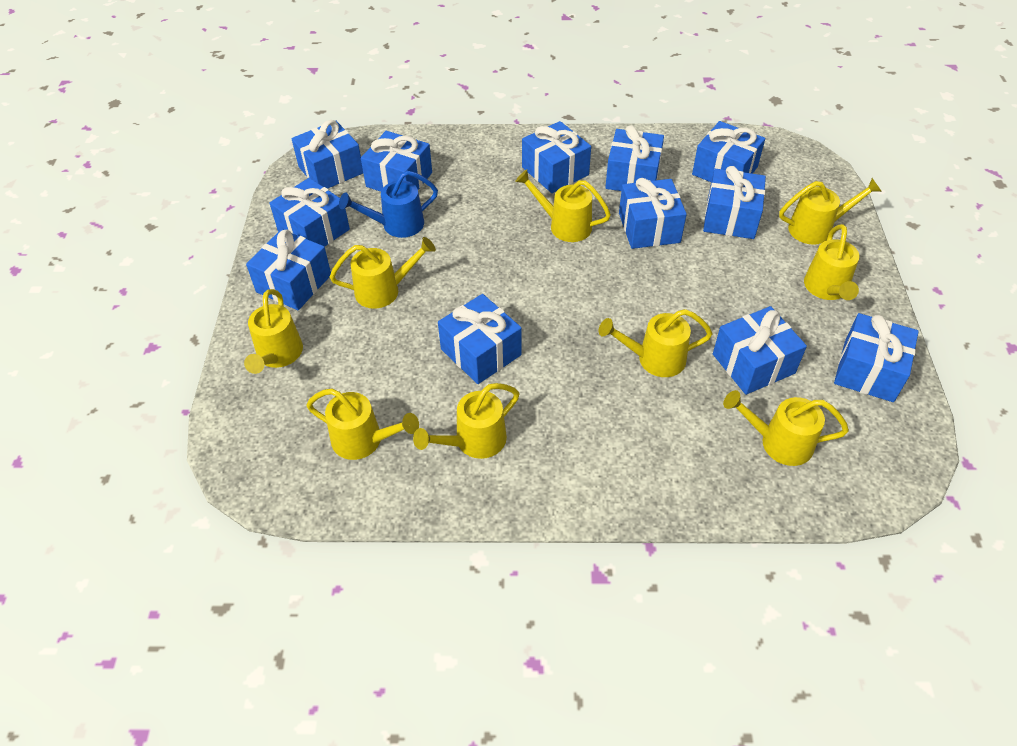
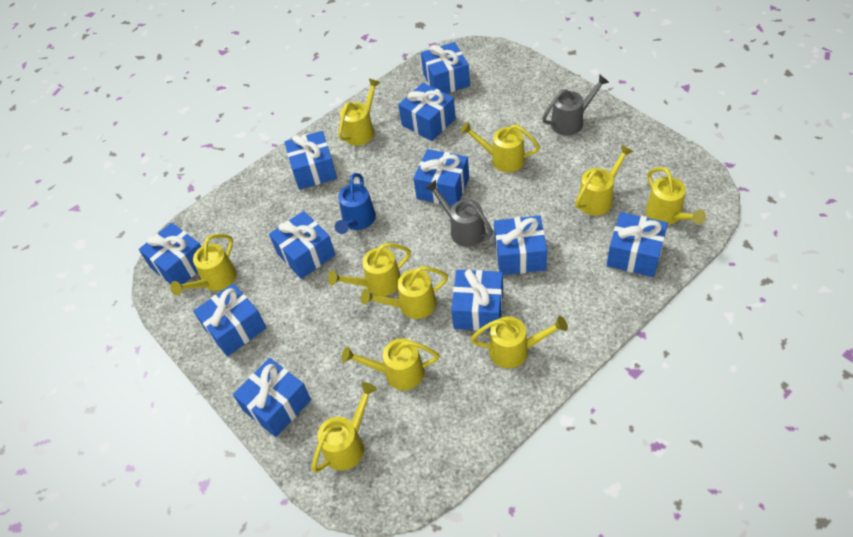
blue gift: 12 -> 11
grey watering can: 0 -> 2
yellow watering can: 9 -> 10

